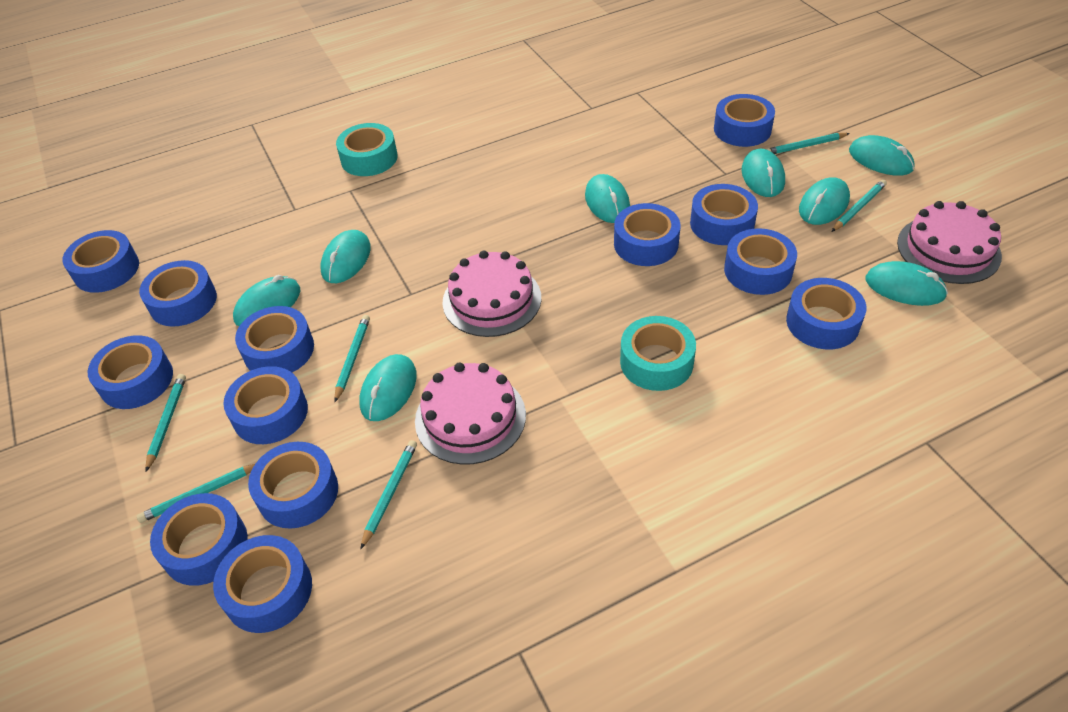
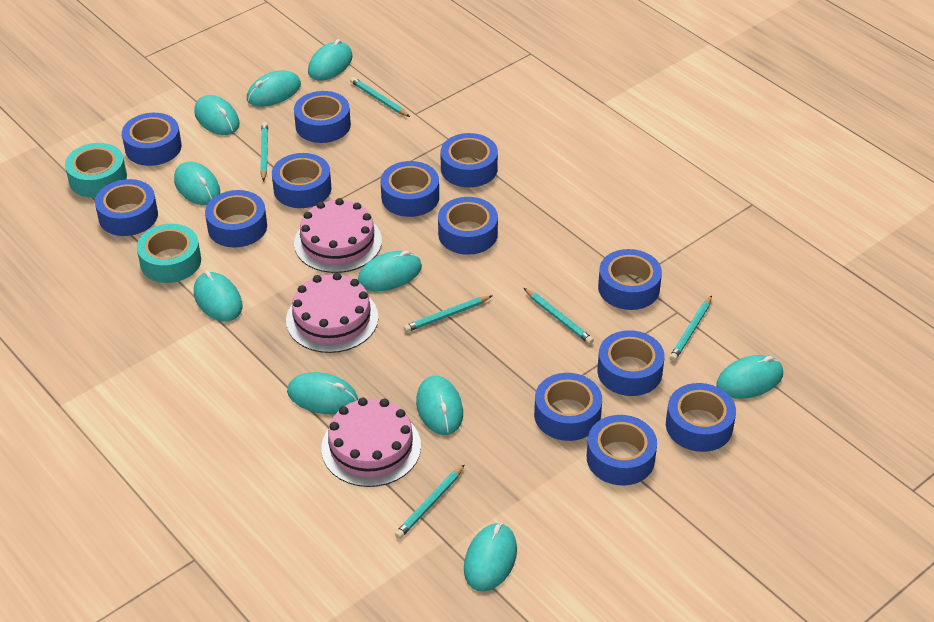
turquoise mouse: 8 -> 10

